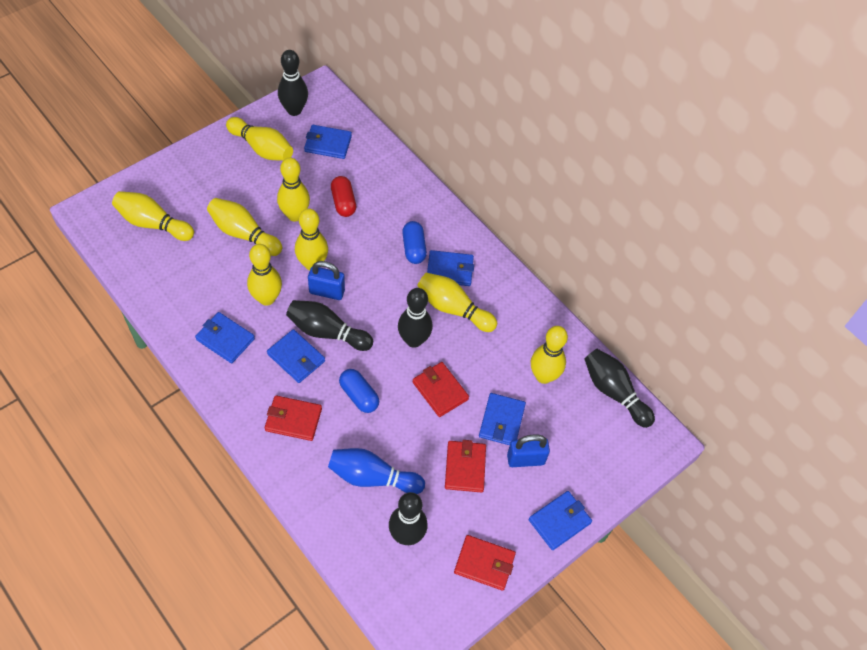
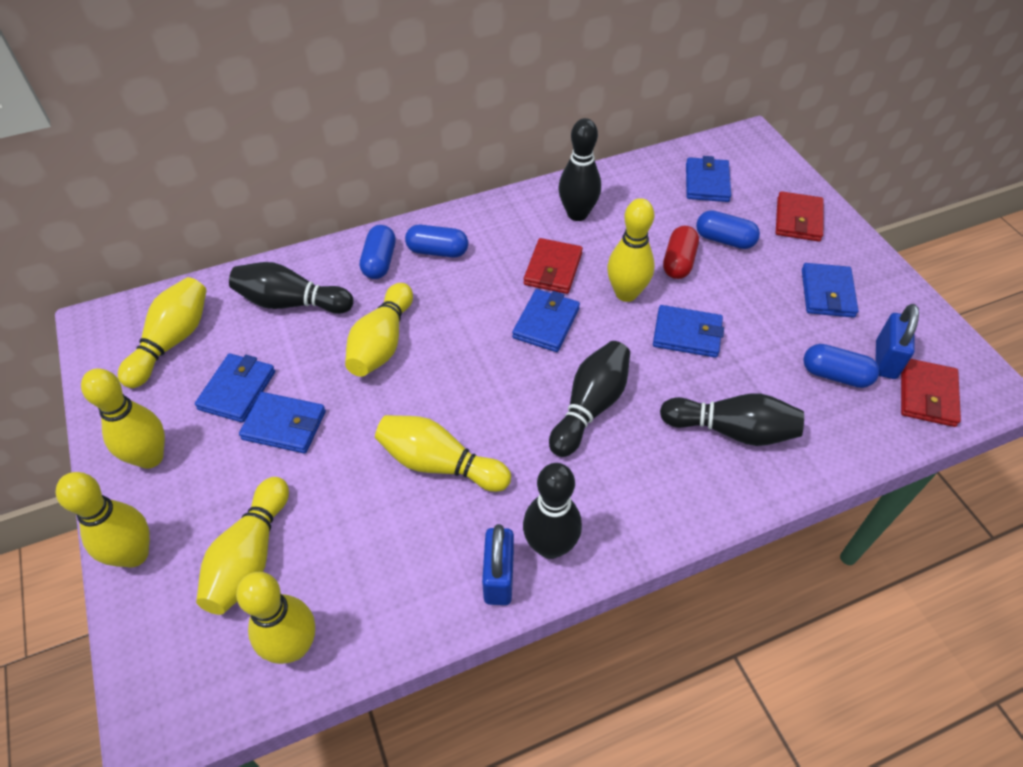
blue bowling pin: 1 -> 0
blue capsule: 2 -> 4
red wallet: 4 -> 3

